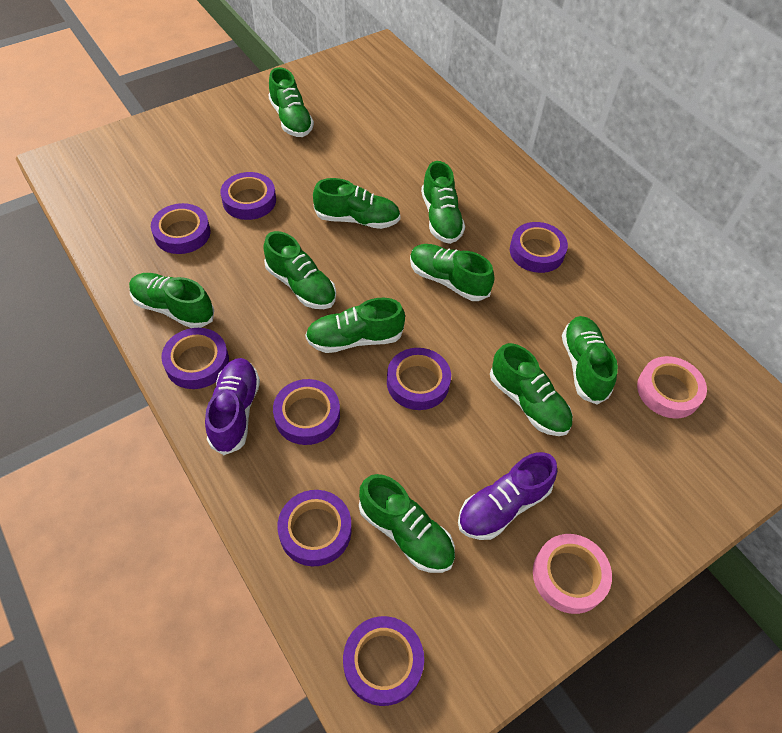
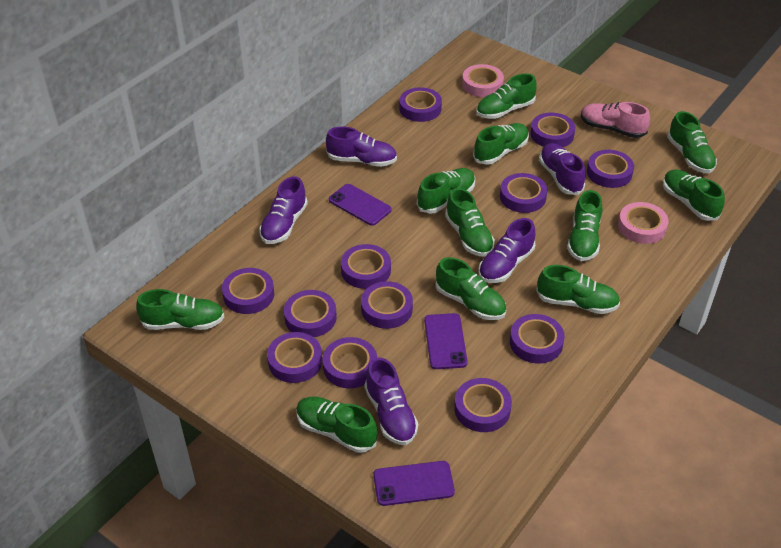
green shoe: 10 -> 11
pink shoe: 0 -> 1
purple phone: 0 -> 3
purple shoe: 2 -> 5
purple tape: 8 -> 12

